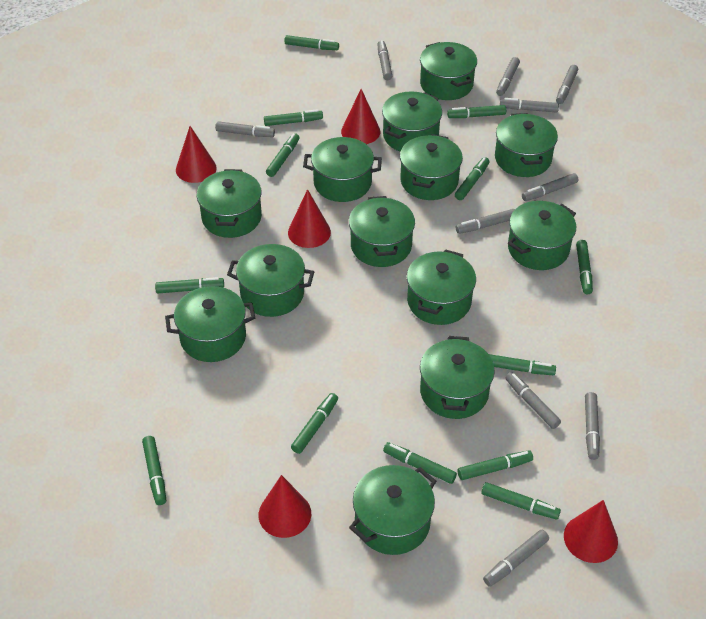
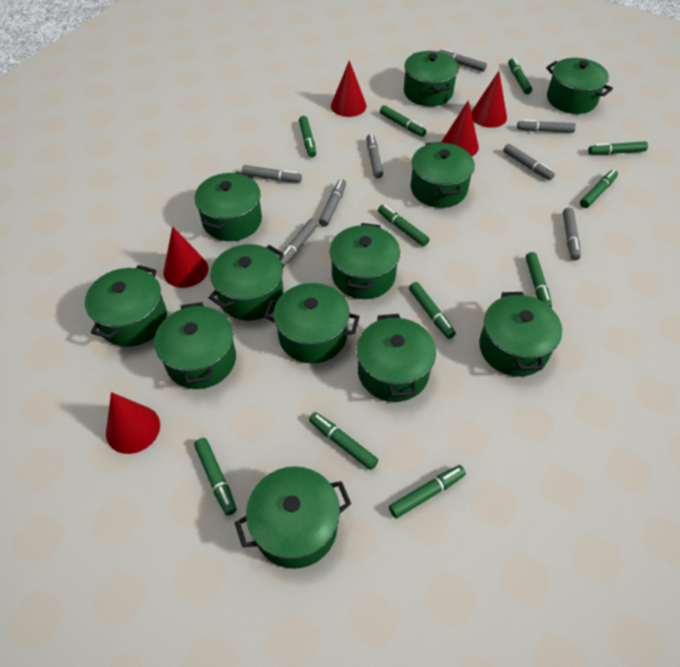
green marker: 13 -> 11
green pot: 13 -> 12
grey marker: 10 -> 8

